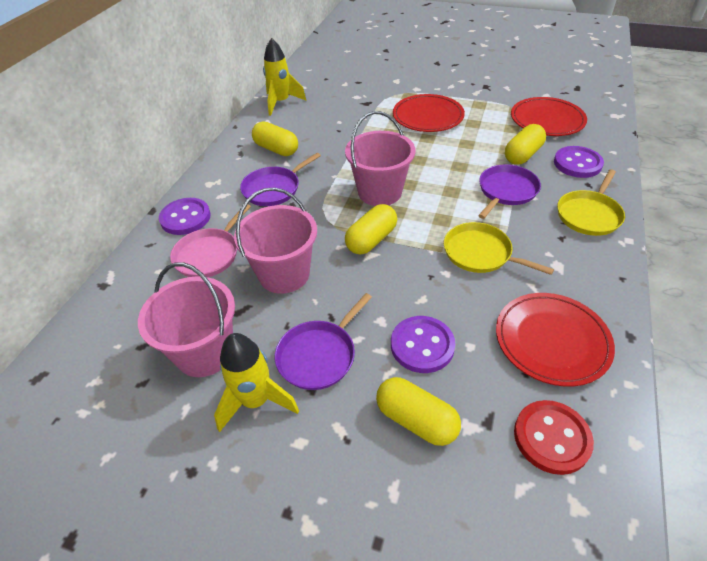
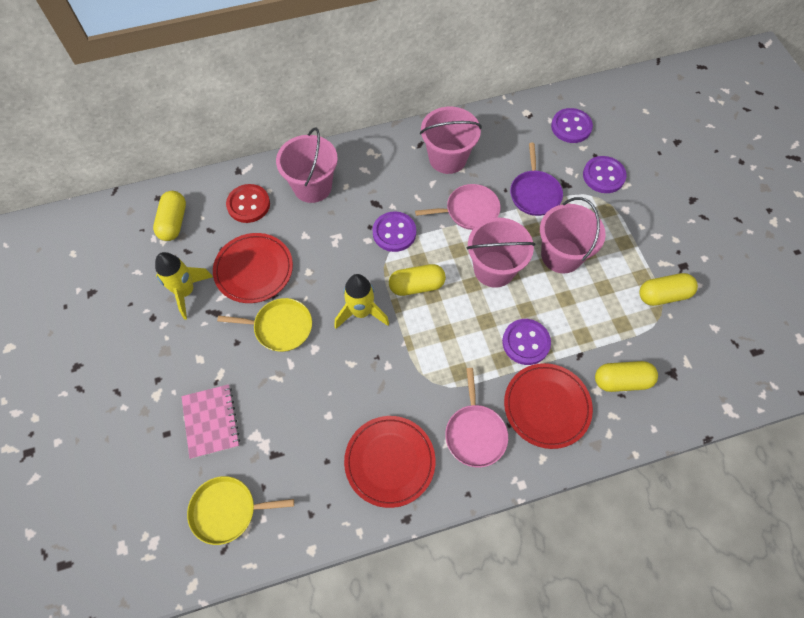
pink bucket: 3 -> 4
pink notebook: 0 -> 1
pink pan: 1 -> 2
purple button: 3 -> 4
purple pan: 3 -> 1

